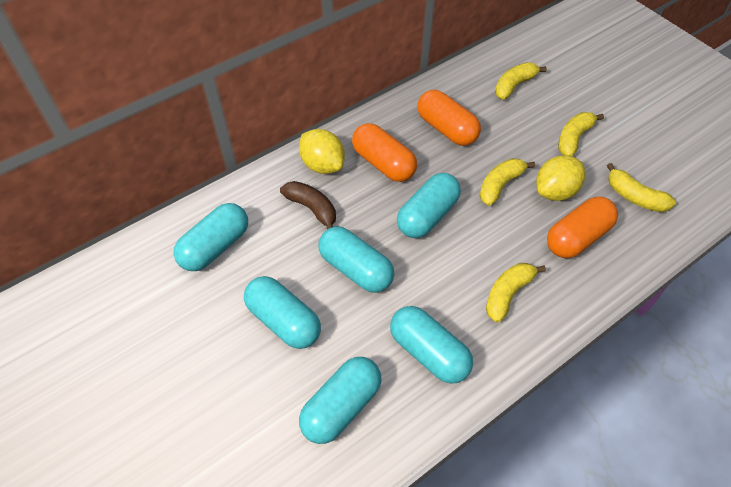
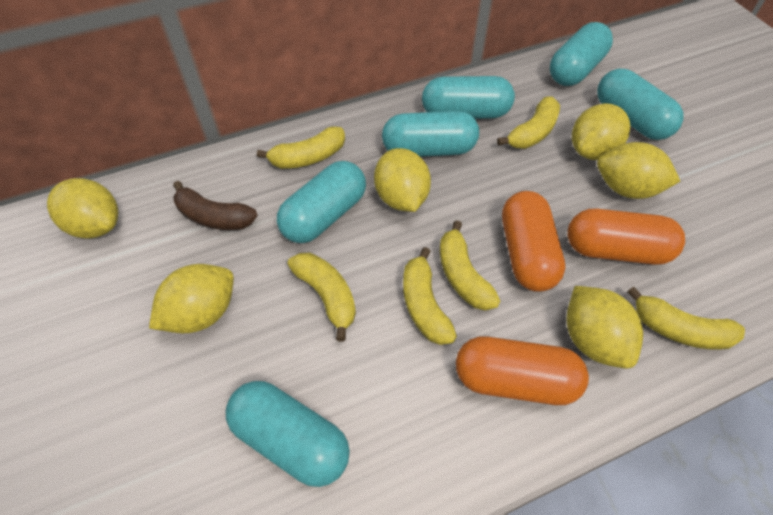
yellow banana: 5 -> 6
yellow lemon: 2 -> 6

